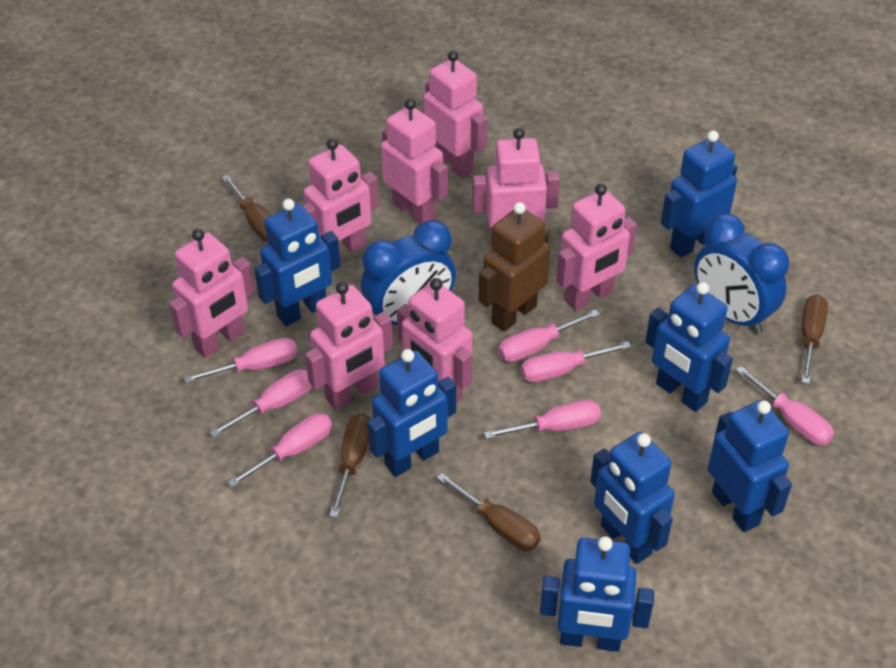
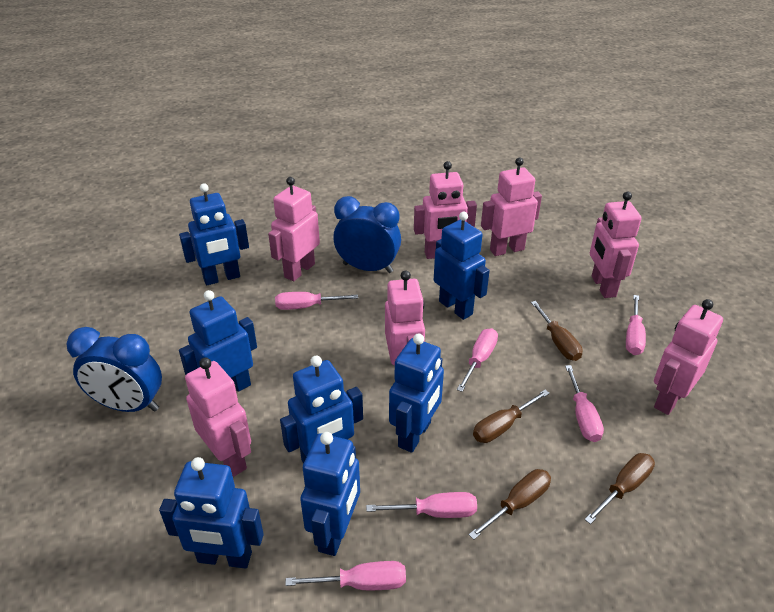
brown robot: 1 -> 0
pink robot: 8 -> 7
pink screwdriver: 7 -> 6

